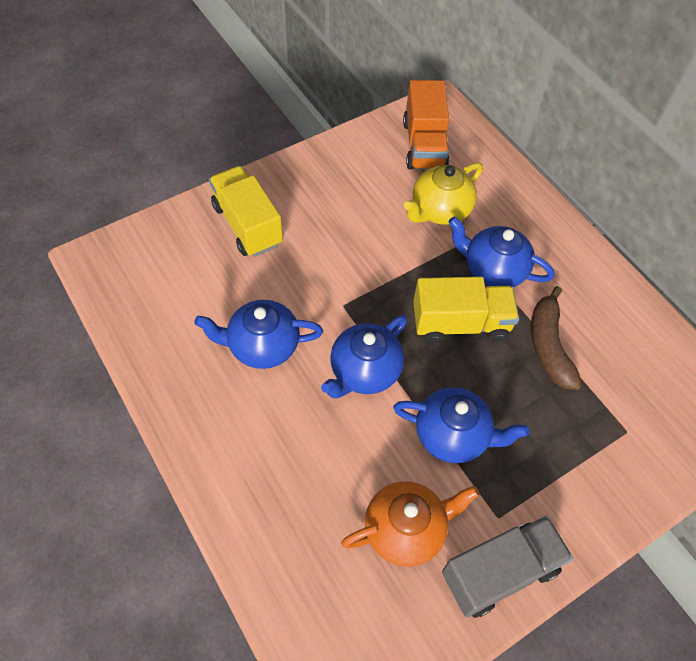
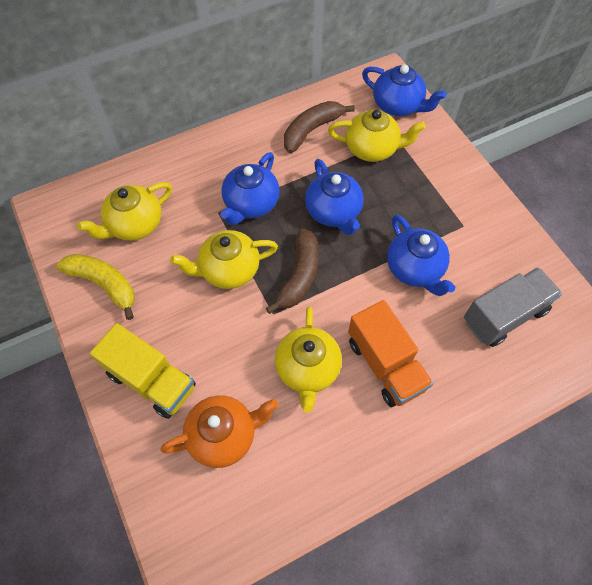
brown banana: 1 -> 2
yellow banana: 0 -> 1
yellow teapot: 1 -> 4
yellow truck: 2 -> 1

